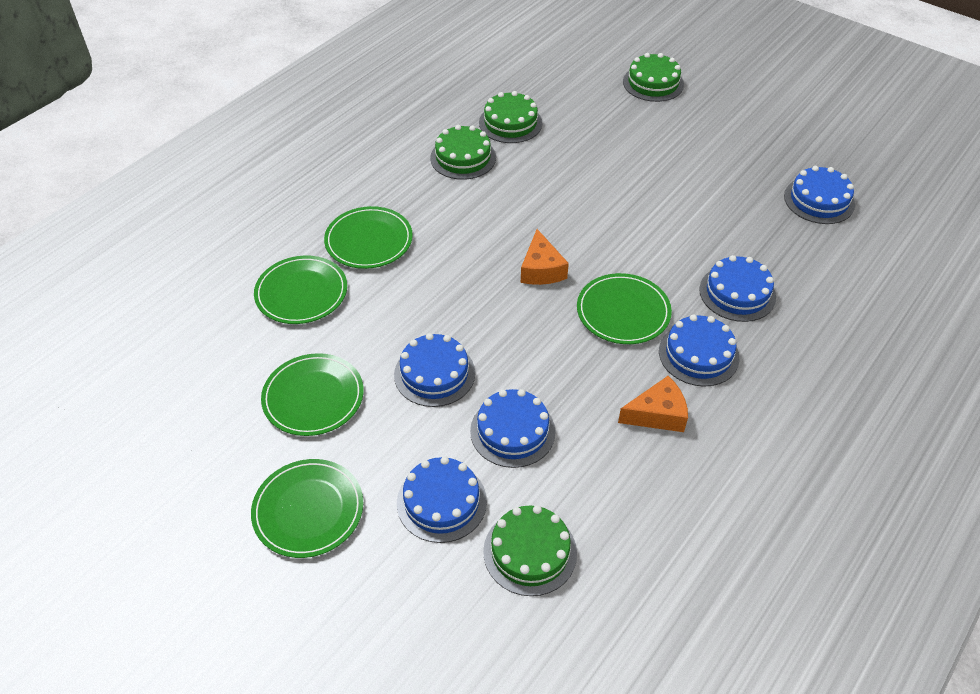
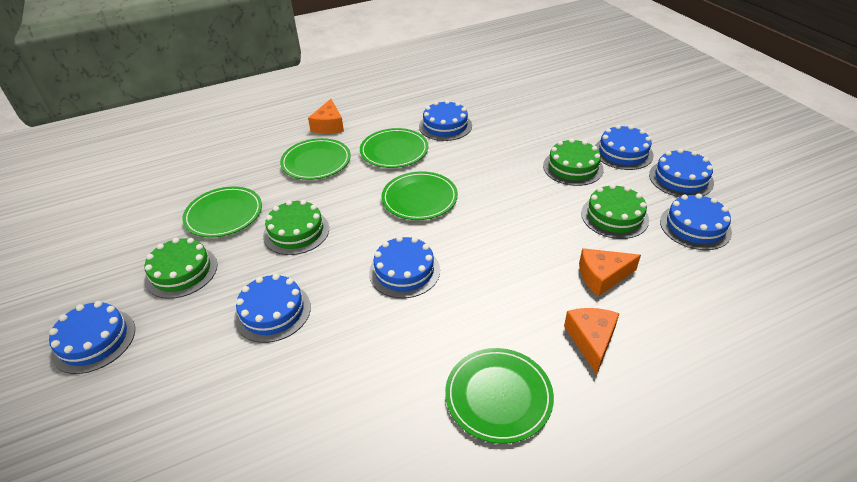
blue cake: 6 -> 7
orange cheese: 2 -> 3

